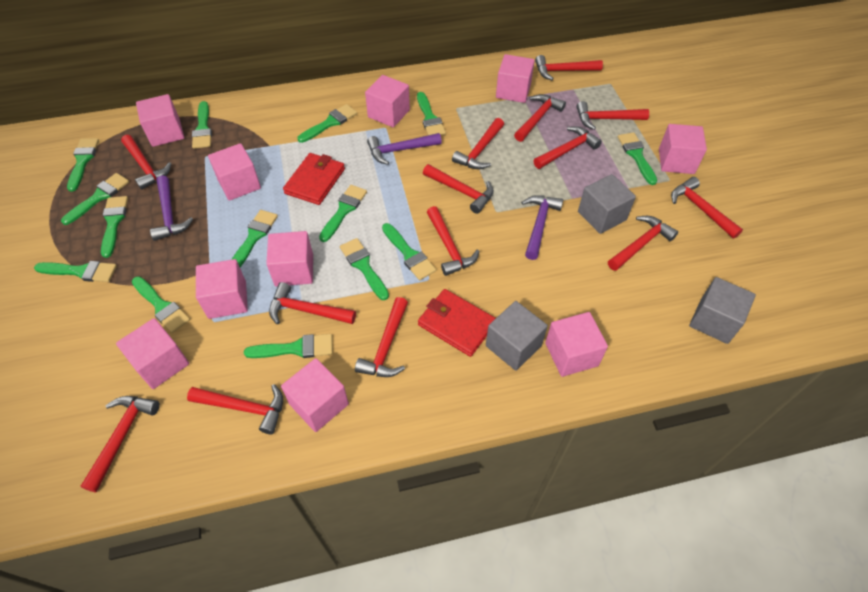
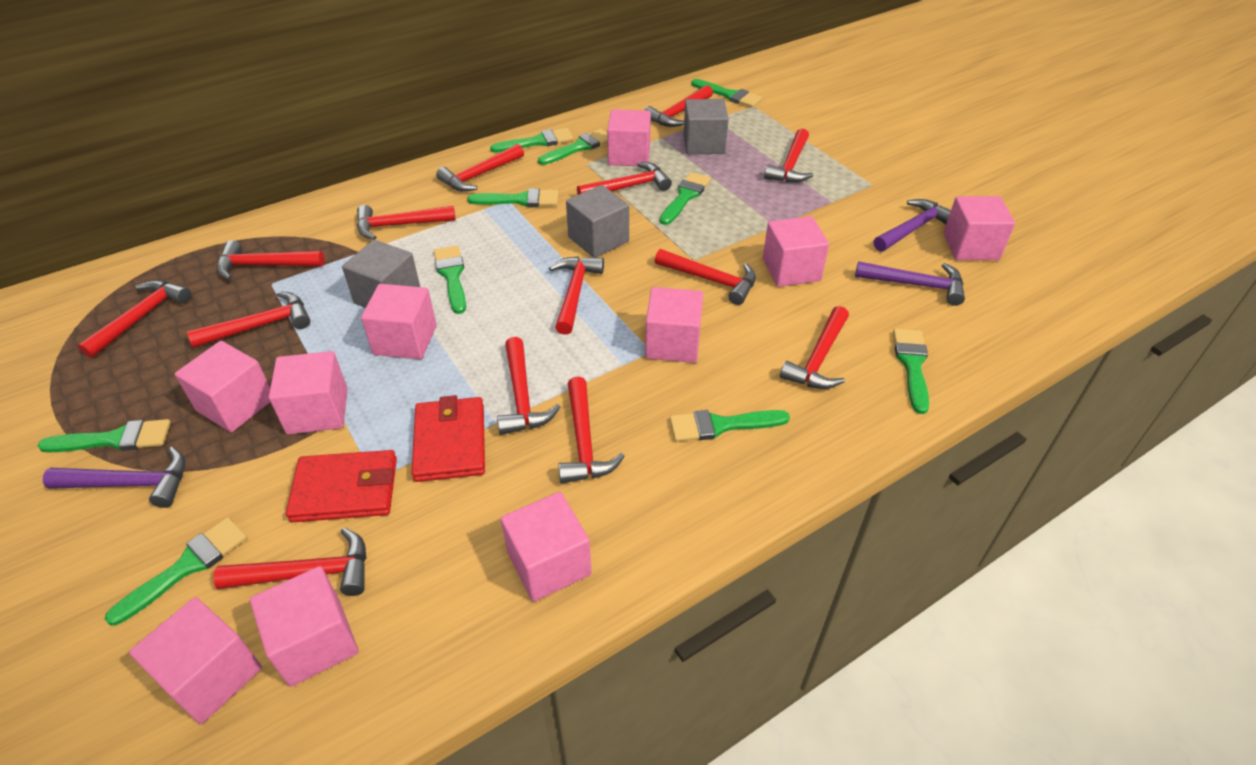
green brush: 14 -> 10

